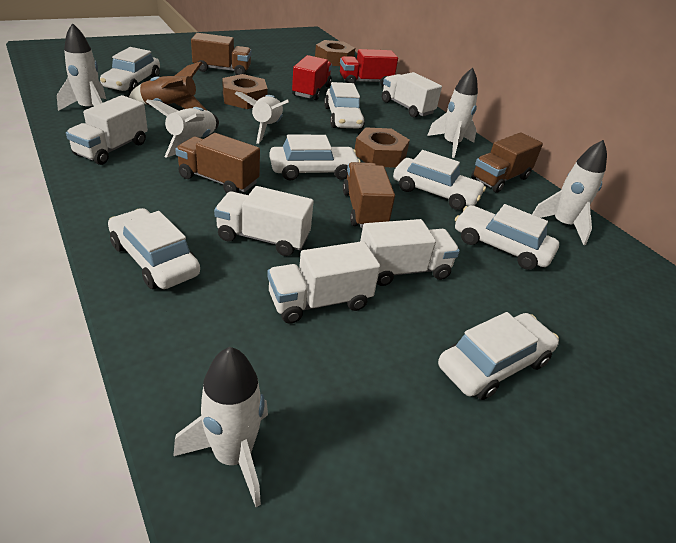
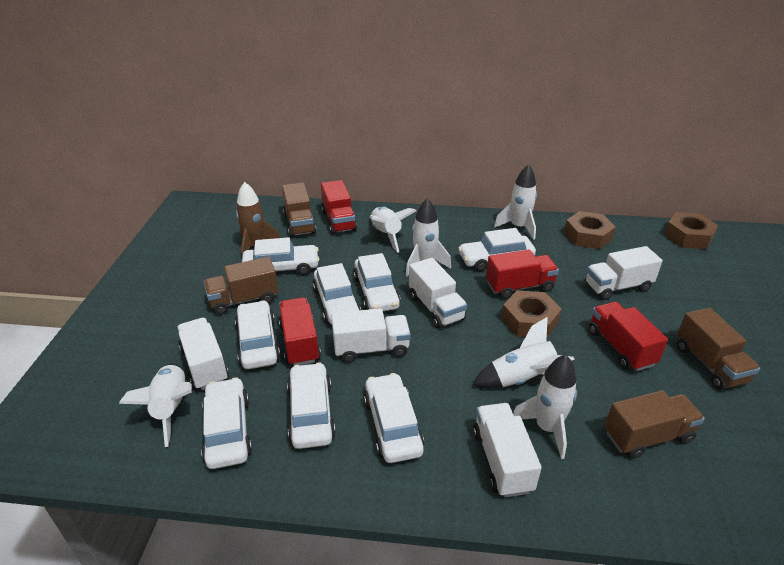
red truck: 2 -> 4
white car: 7 -> 8

